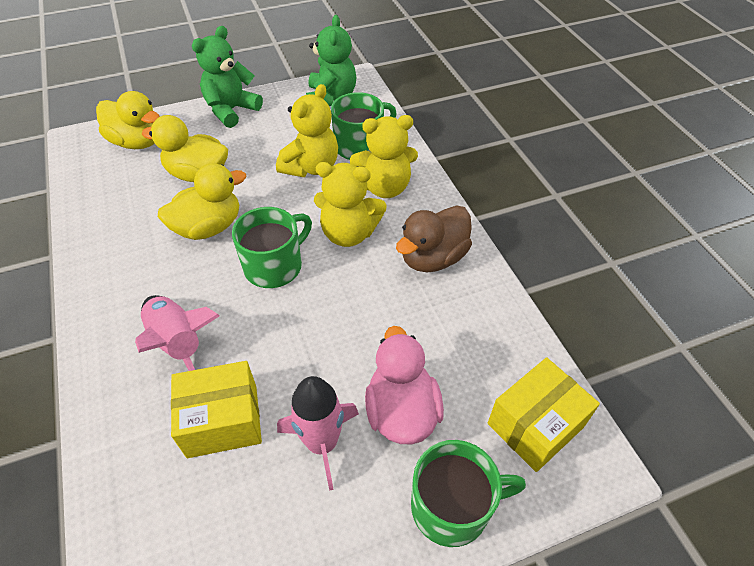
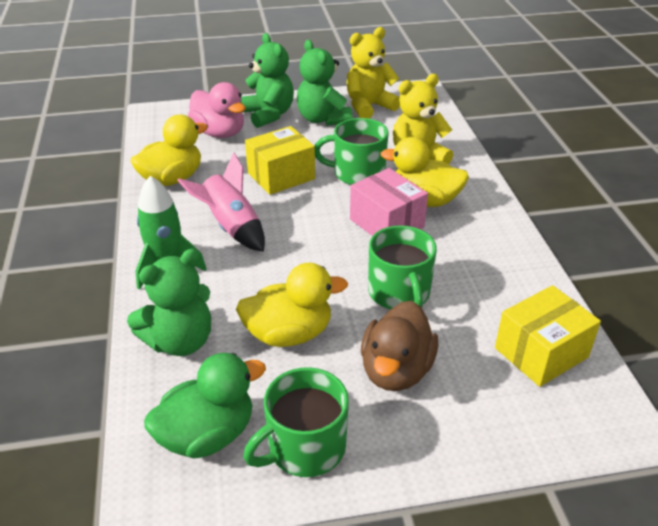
green duck: 0 -> 1
green rocket: 0 -> 1
green teddy bear: 2 -> 3
pink box: 0 -> 1
pink rocket: 2 -> 1
yellow teddy bear: 3 -> 2

